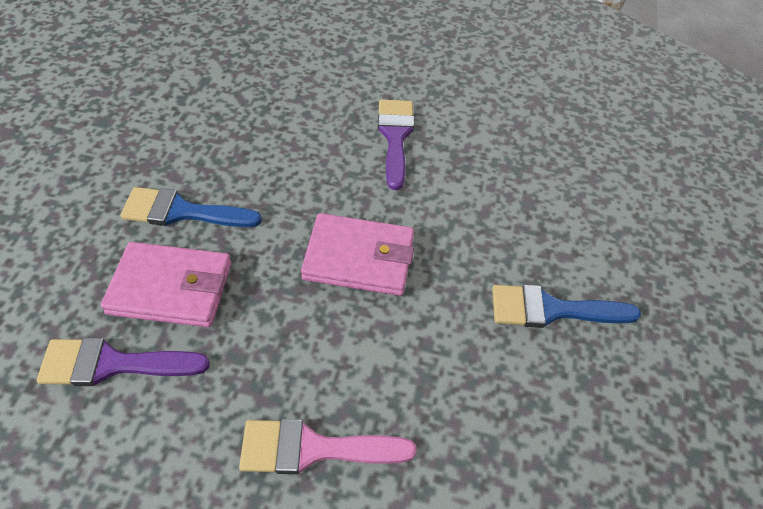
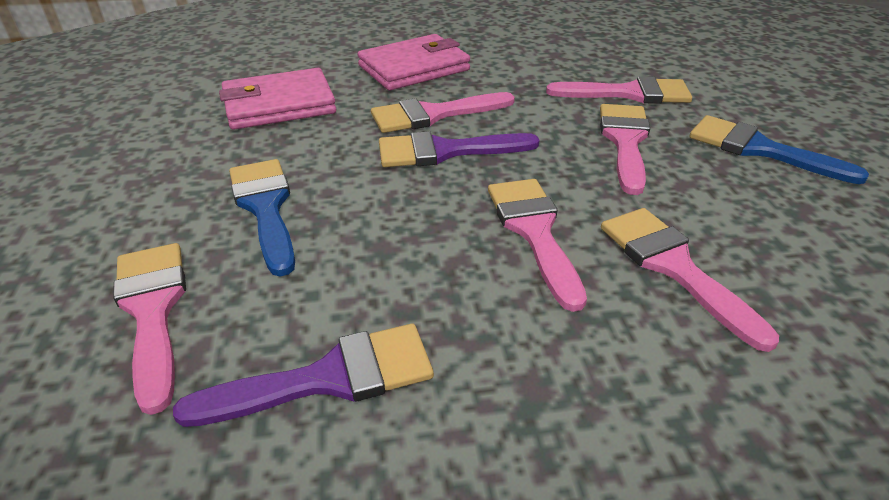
pink brush: 1 -> 6

